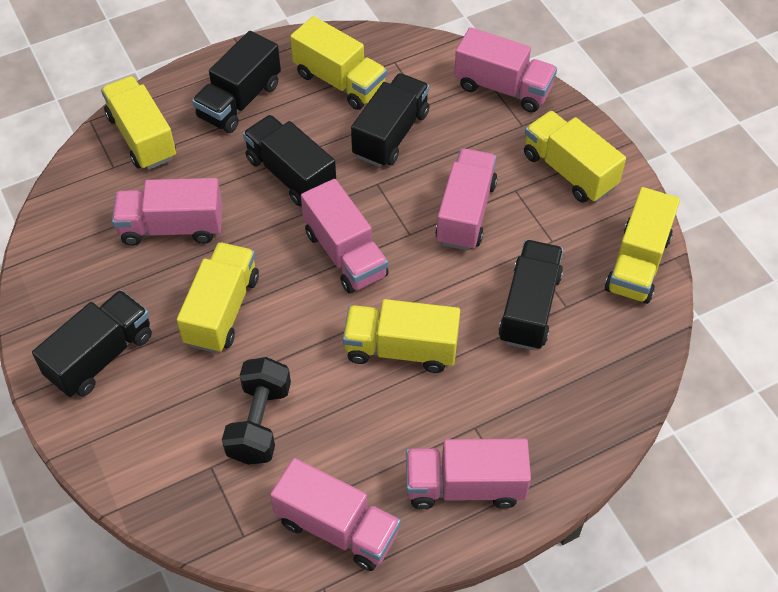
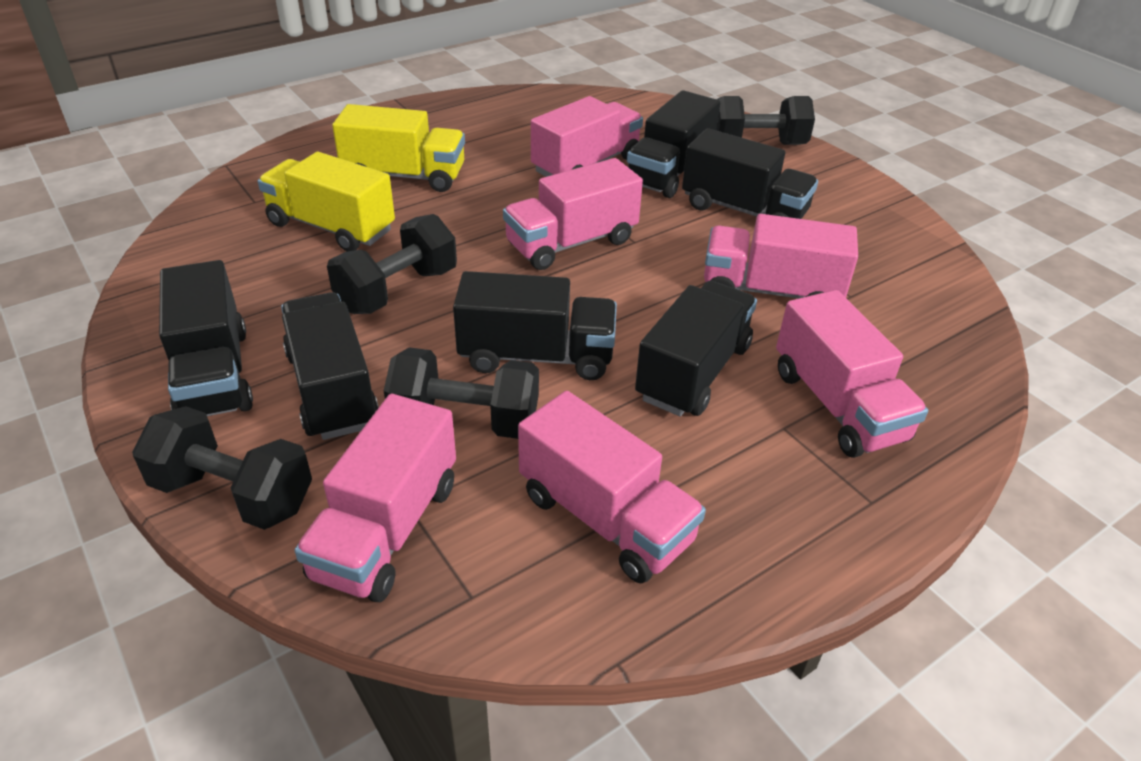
black dumbbell: 1 -> 4
black truck: 5 -> 6
yellow truck: 6 -> 2

